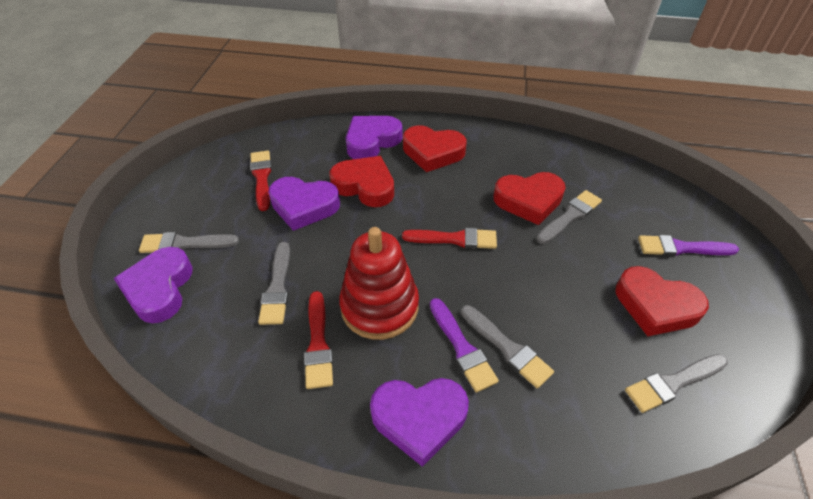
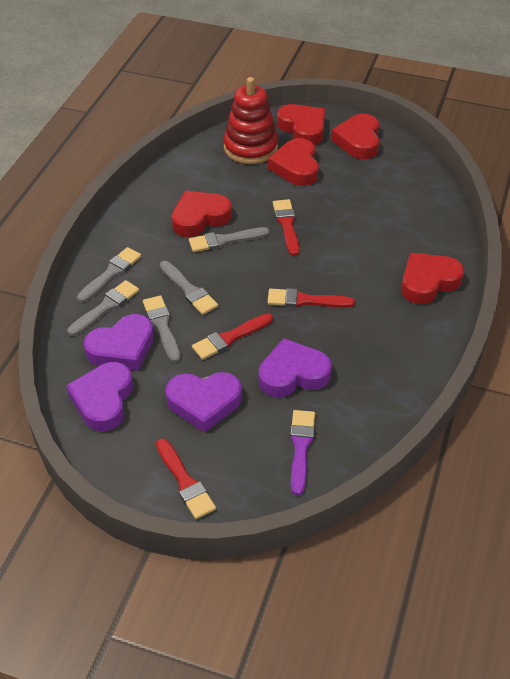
purple brush: 2 -> 1
red brush: 3 -> 4
red heart: 4 -> 5

